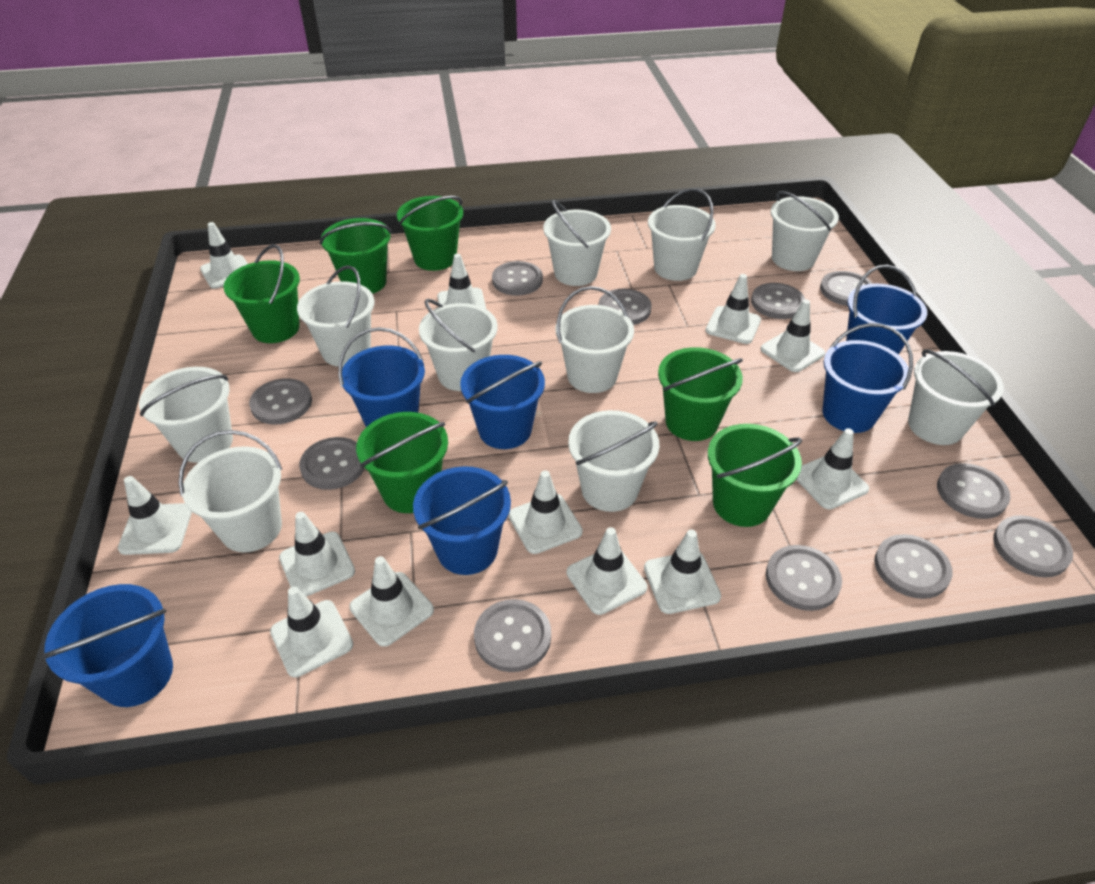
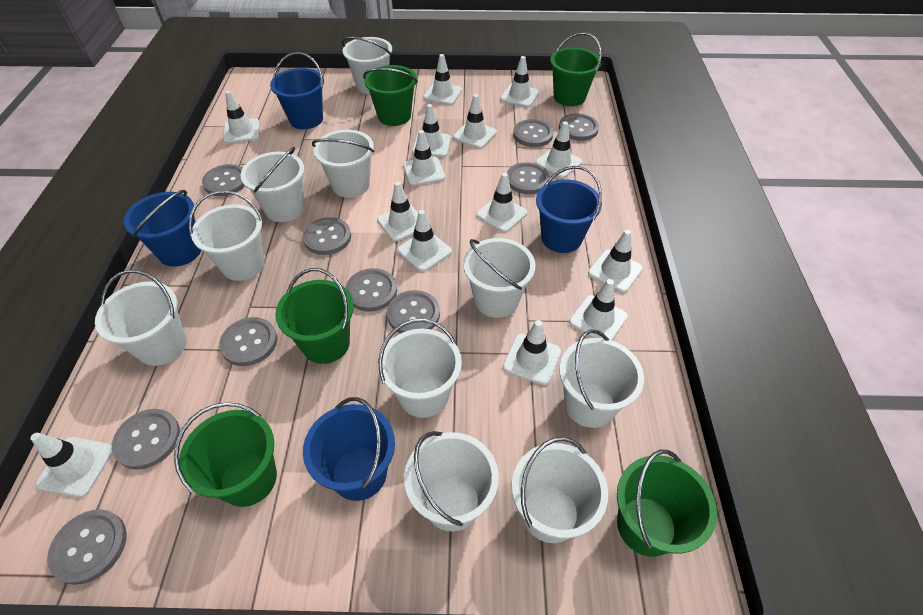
blue bucket: 6 -> 4
green bucket: 6 -> 5
grey button: 11 -> 10
white traffic cone: 12 -> 14

